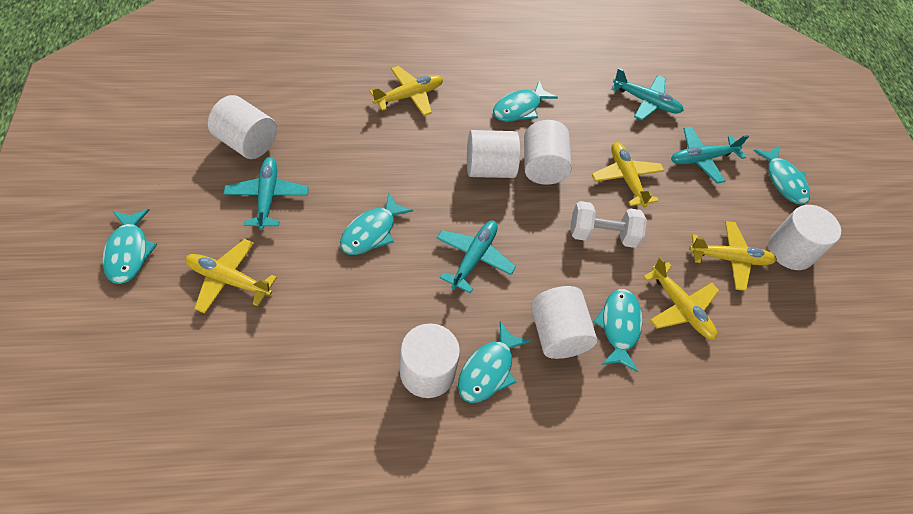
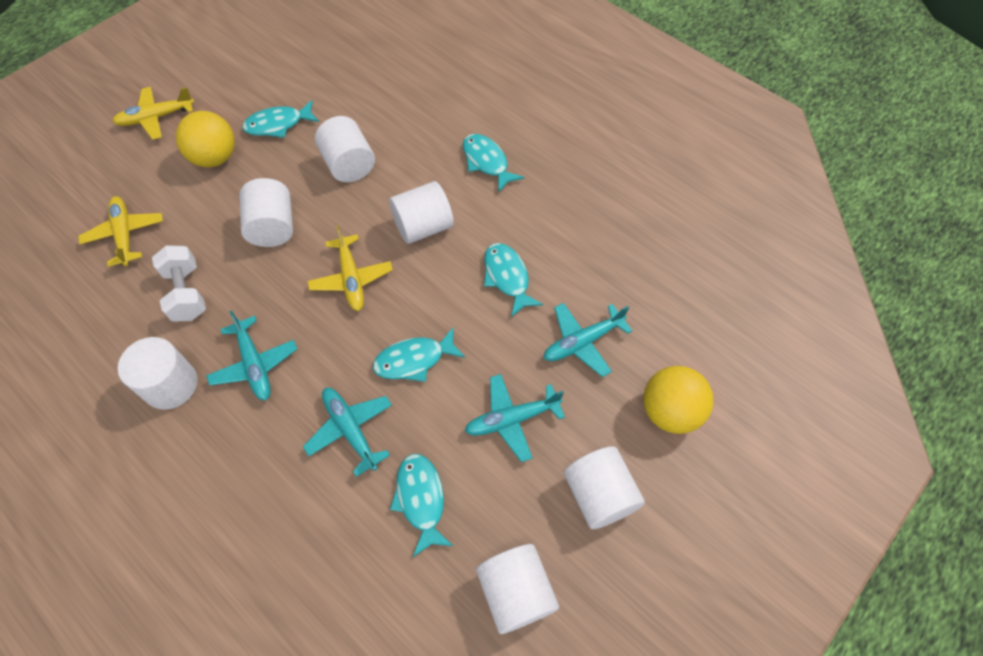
turquoise fish: 6 -> 5
yellow ball: 0 -> 2
yellow plane: 5 -> 3

